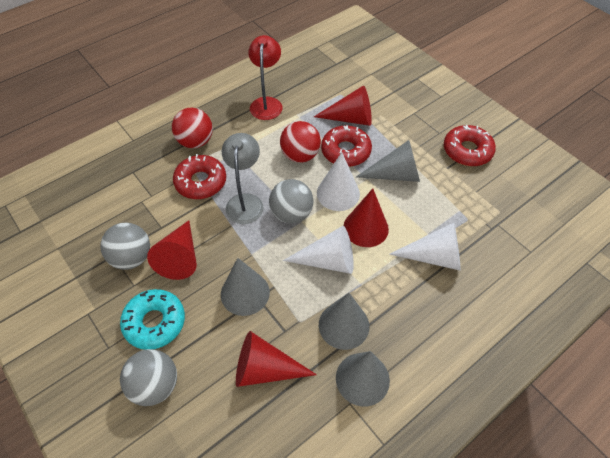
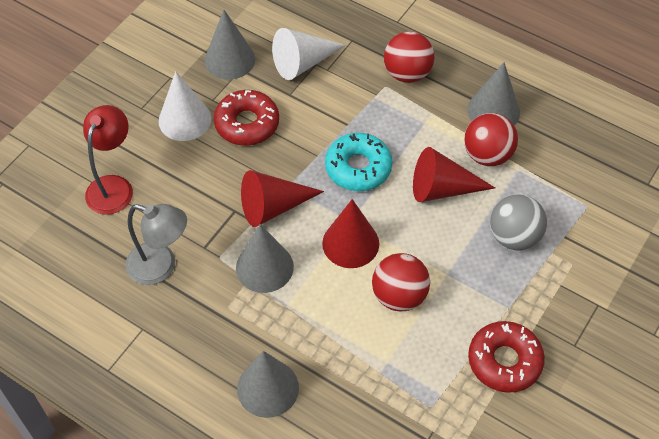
grey ball: 3 -> 1
red ball: 2 -> 3
red cone: 4 -> 3
red donut: 3 -> 2
white cone: 3 -> 2

